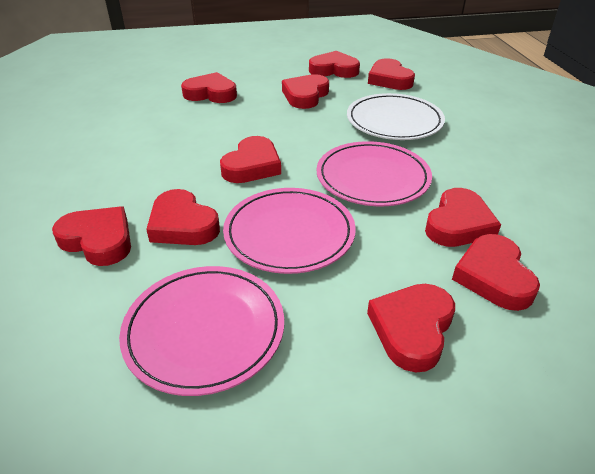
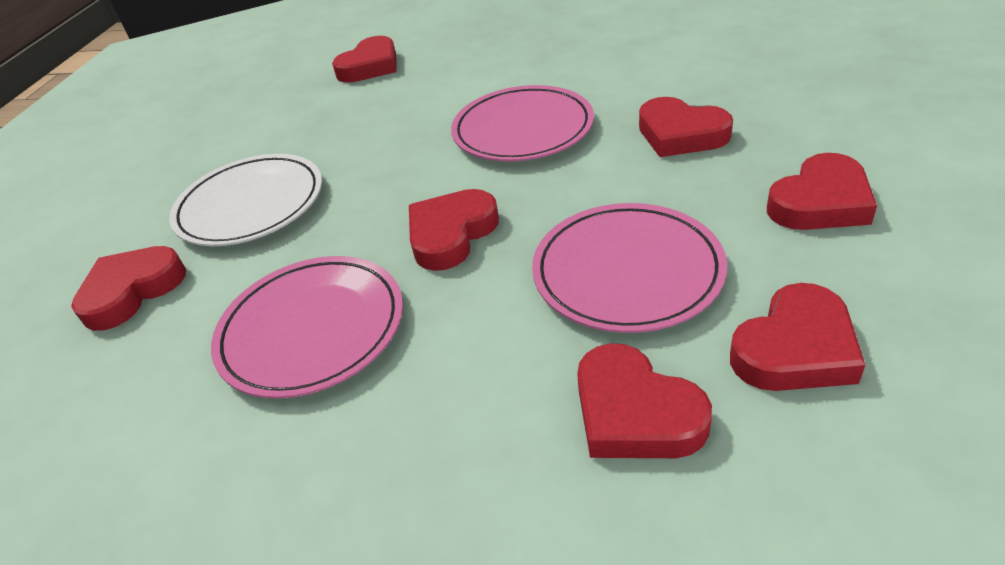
red heart: 10 -> 7

